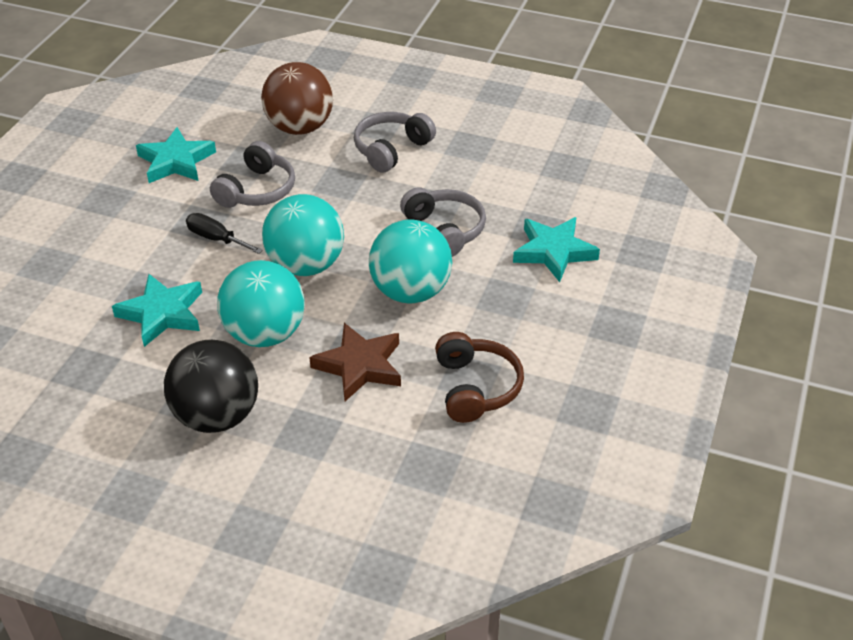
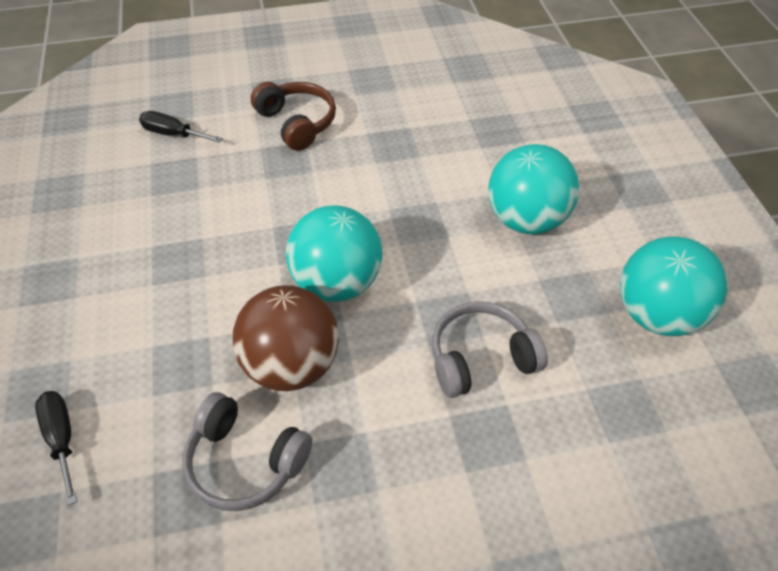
black ball: 1 -> 0
black screwdriver: 1 -> 2
brown star: 1 -> 0
grey headphones: 3 -> 2
turquoise star: 3 -> 0

